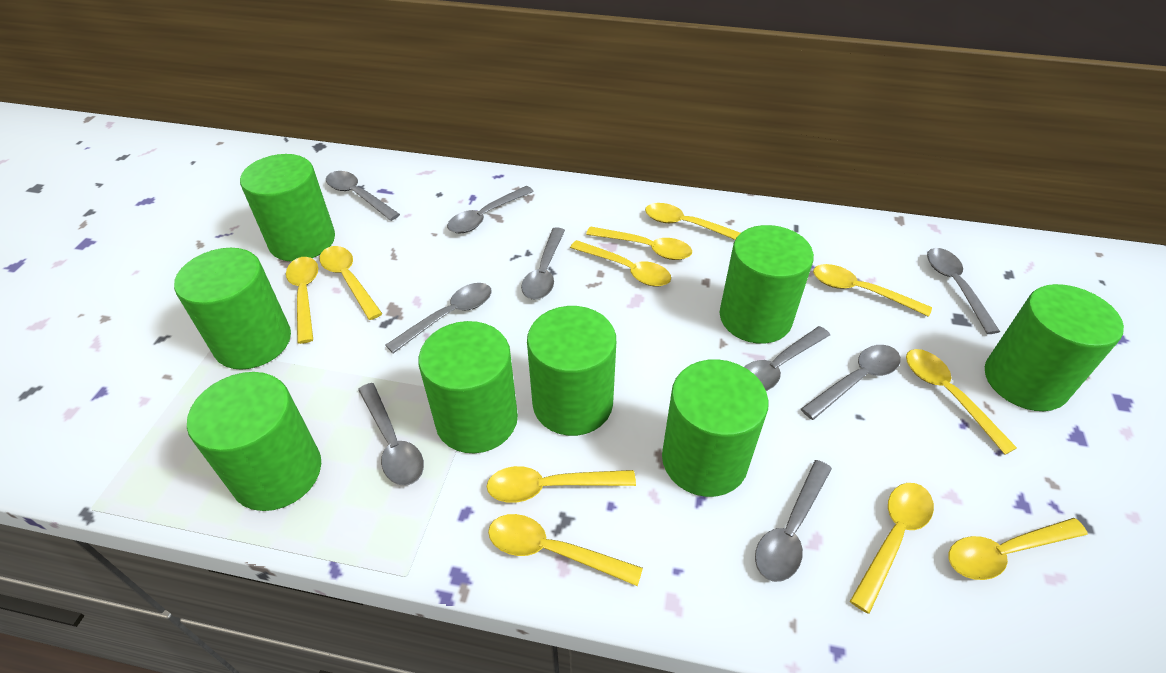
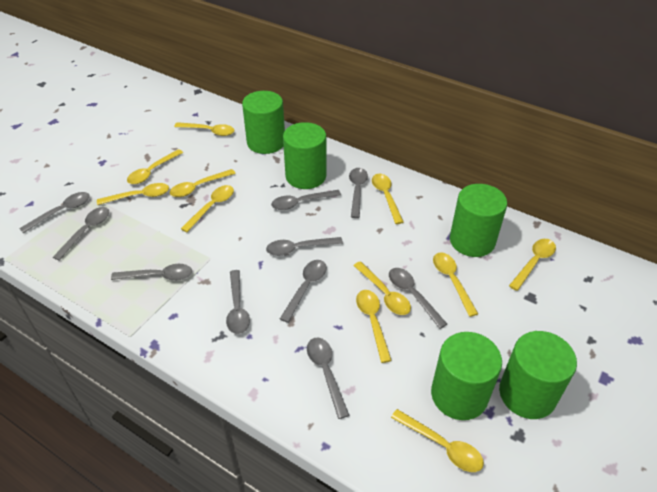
green cylinder: 8 -> 5
grey spoon: 9 -> 10

